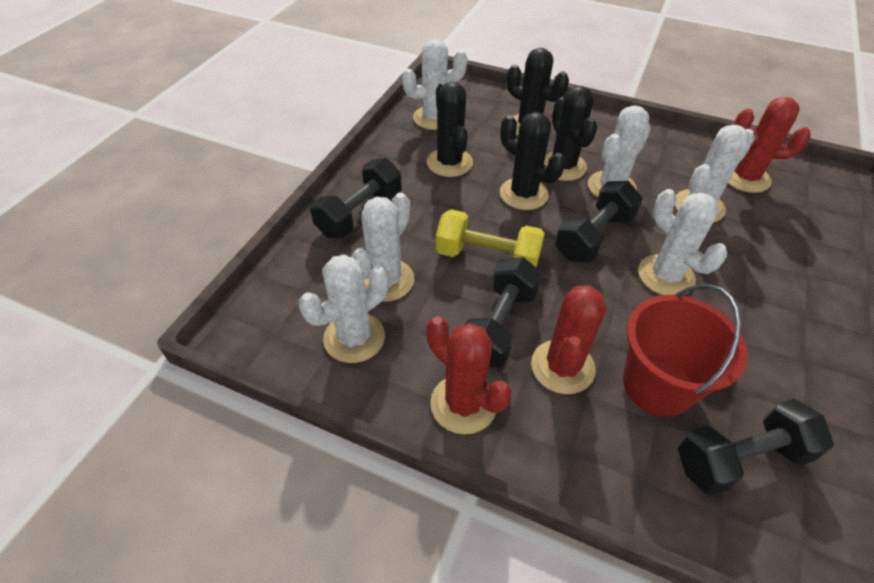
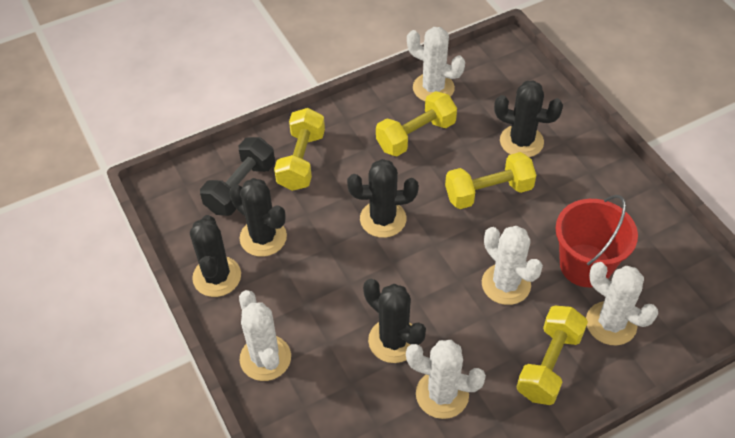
black cactus: 4 -> 5
black dumbbell: 4 -> 1
red cactus: 3 -> 0
white cactus: 6 -> 5
yellow dumbbell: 1 -> 4

